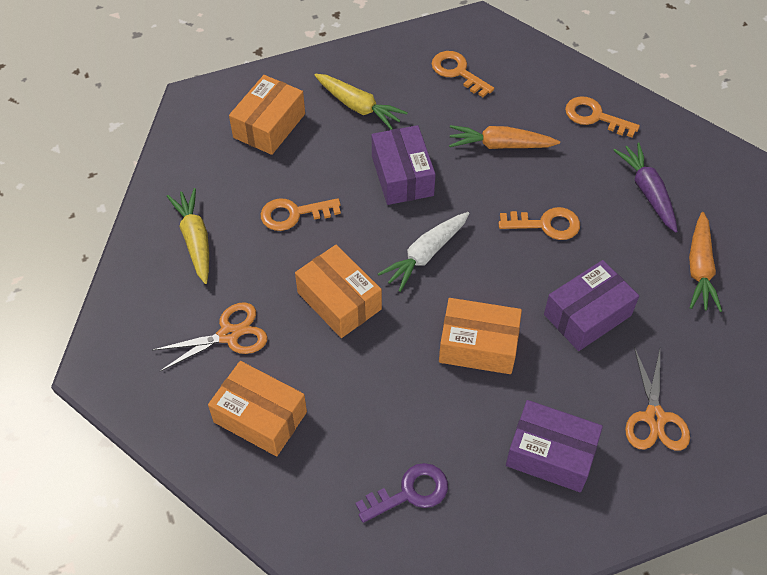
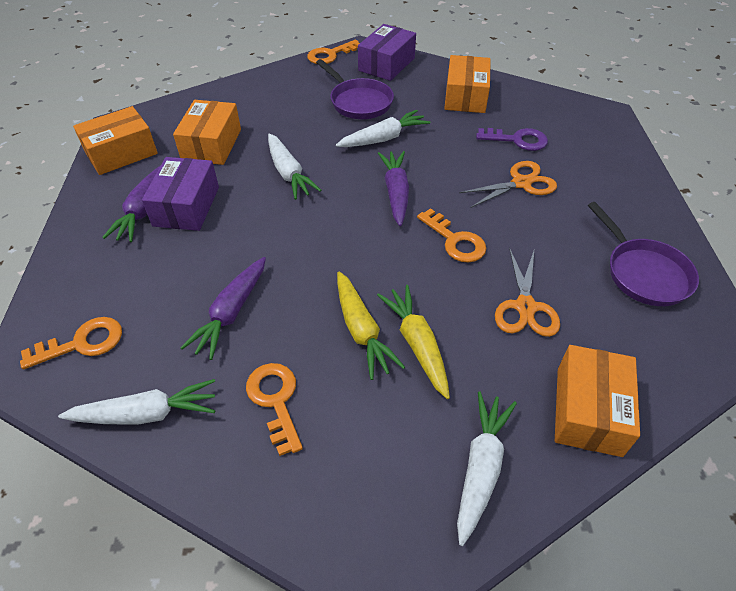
orange carrot: 2 -> 0
purple box: 3 -> 2
purple carrot: 1 -> 3
purple pan: 0 -> 2
white carrot: 1 -> 4

